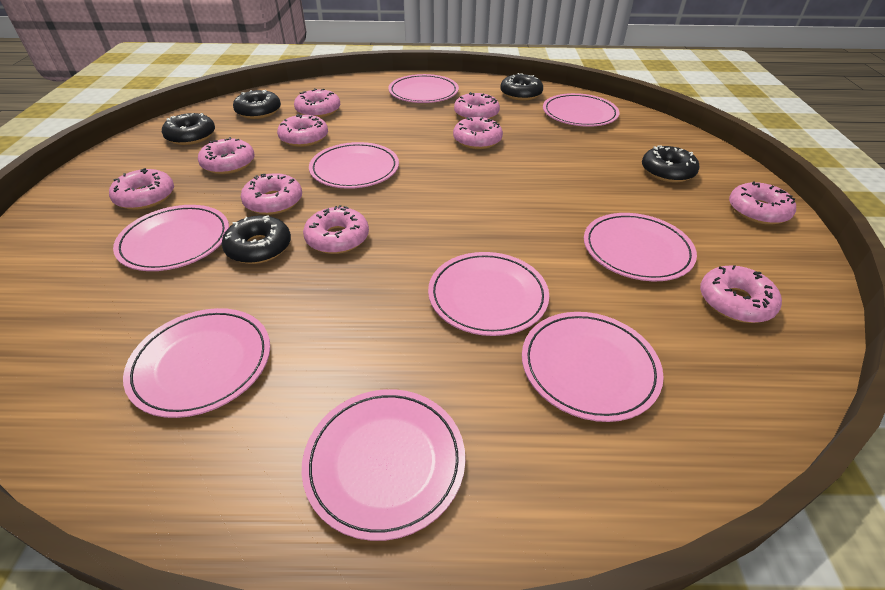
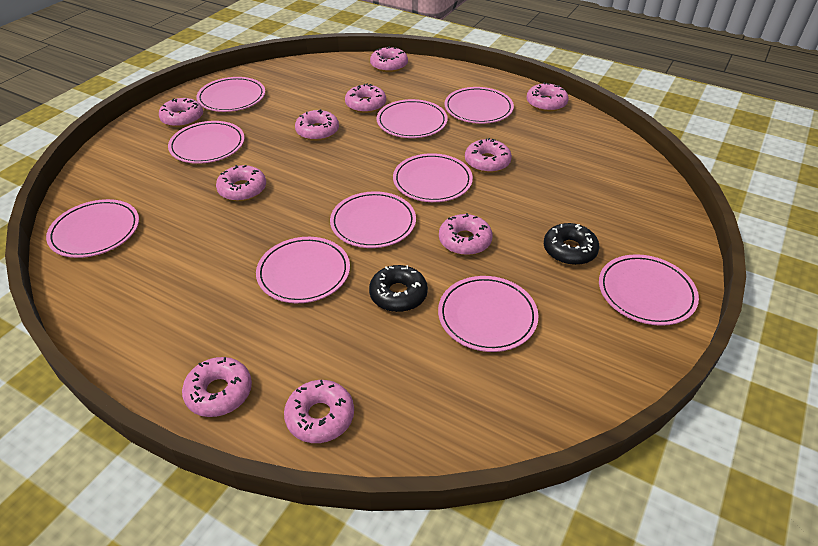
black donut: 5 -> 2
pink plate: 9 -> 10

